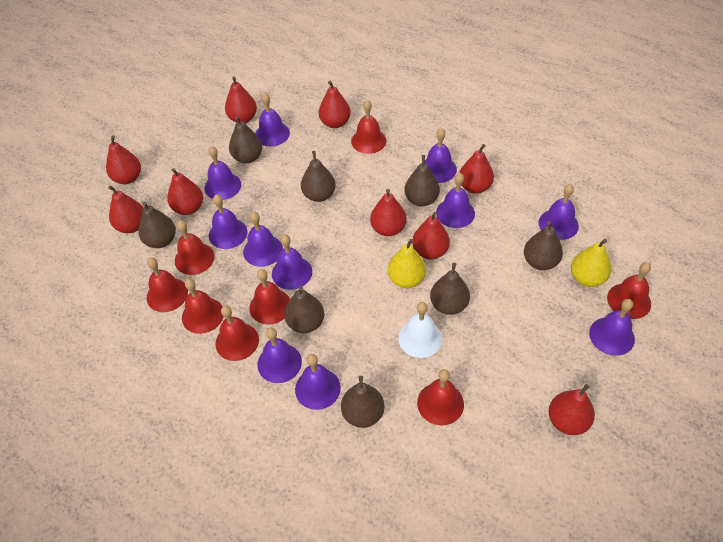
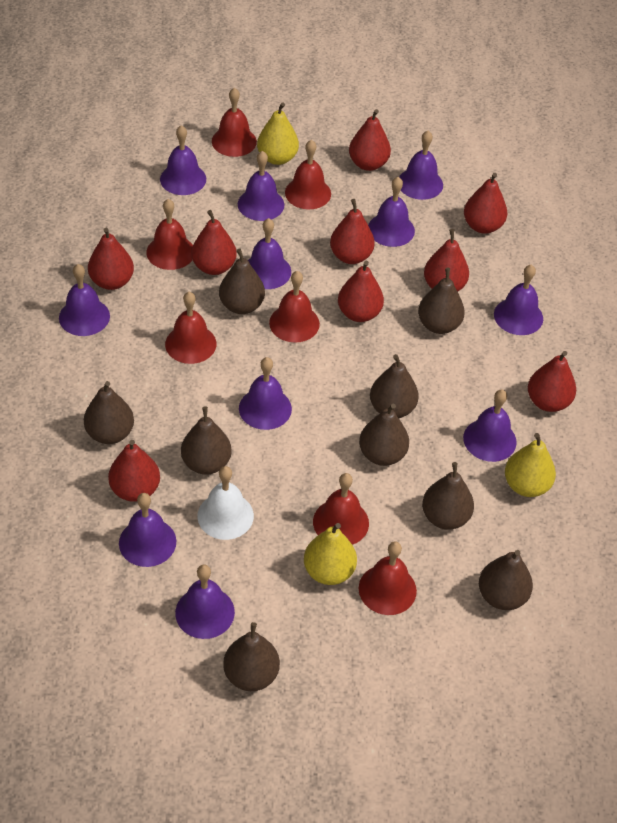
brown pear: 8 -> 9
red bell: 8 -> 7
yellow pear: 2 -> 3

